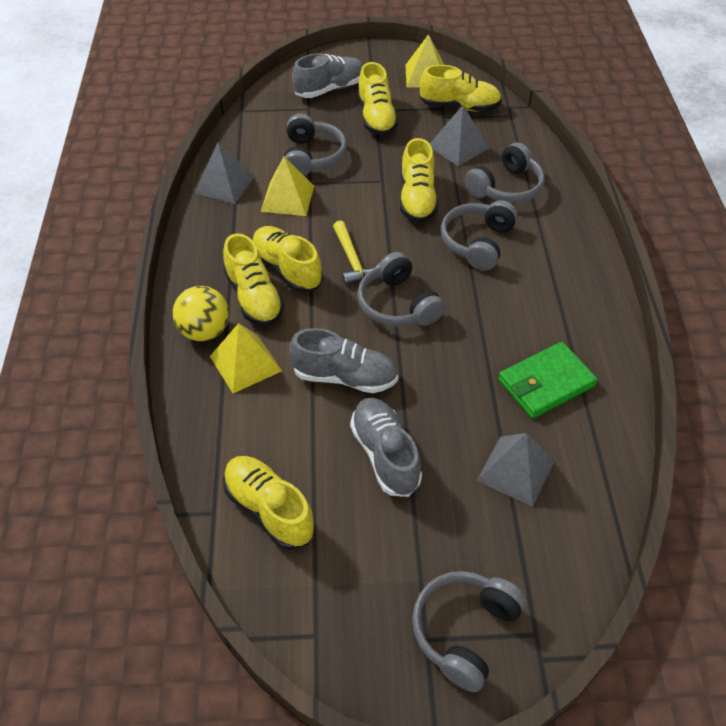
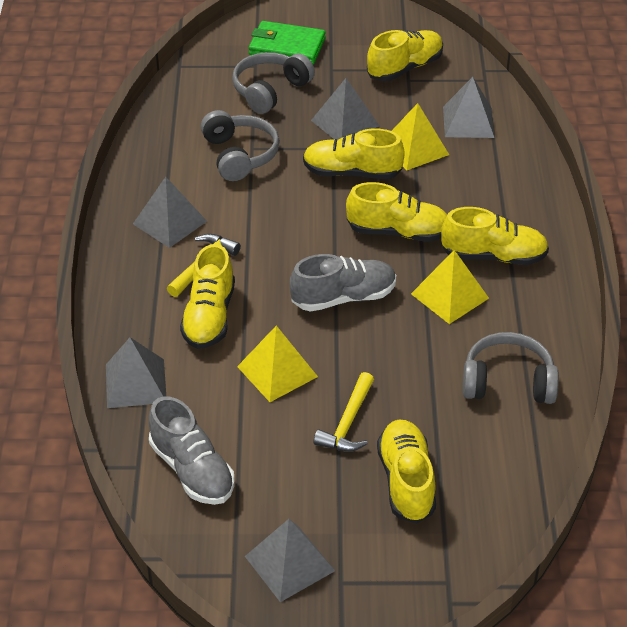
grey headphones: 5 -> 3
grey pyramid: 3 -> 5
grey shoe: 3 -> 2
yellow ball: 1 -> 0
yellow hammer: 1 -> 2

